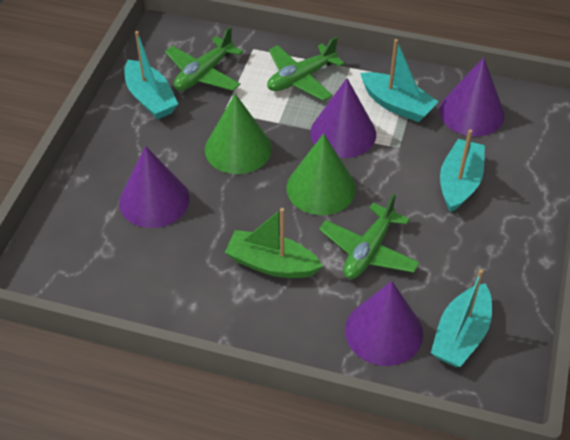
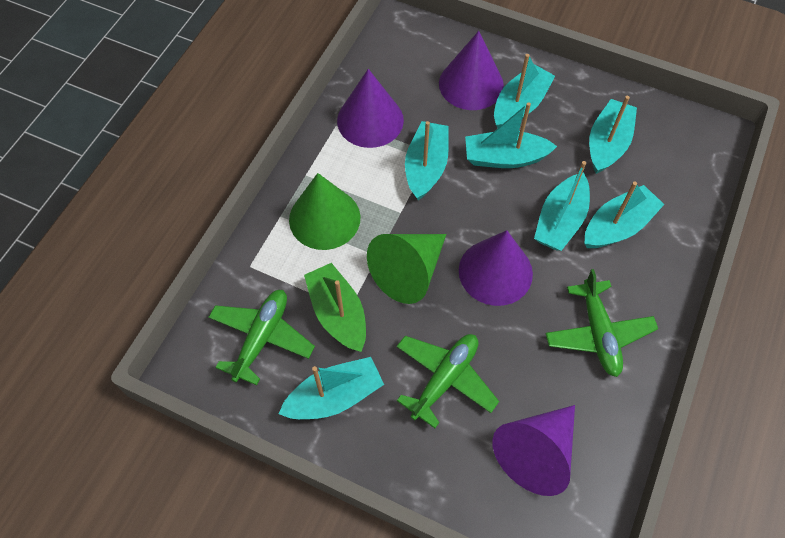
turquoise boat: 4 -> 7

